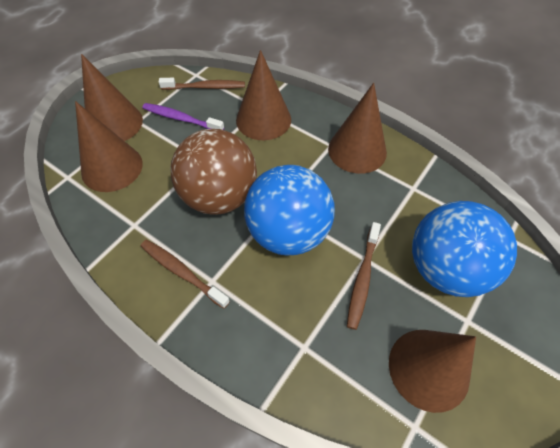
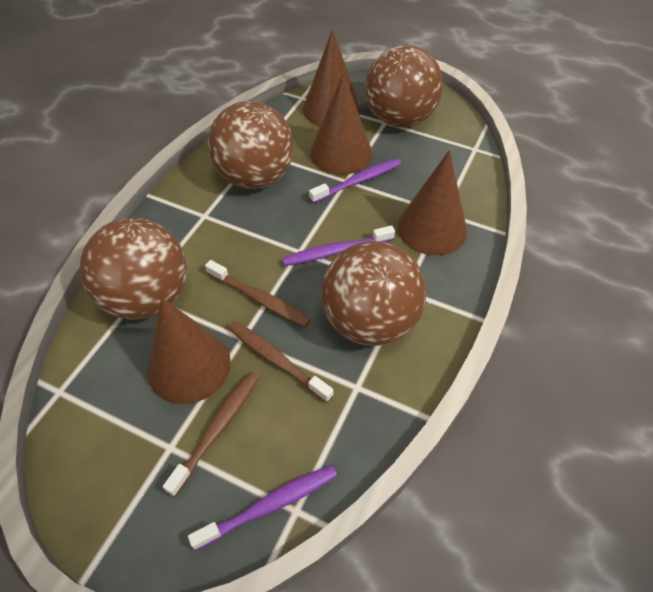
blue ball: 2 -> 0
brown ball: 1 -> 4
brown cone: 5 -> 4
purple toothbrush: 1 -> 3

